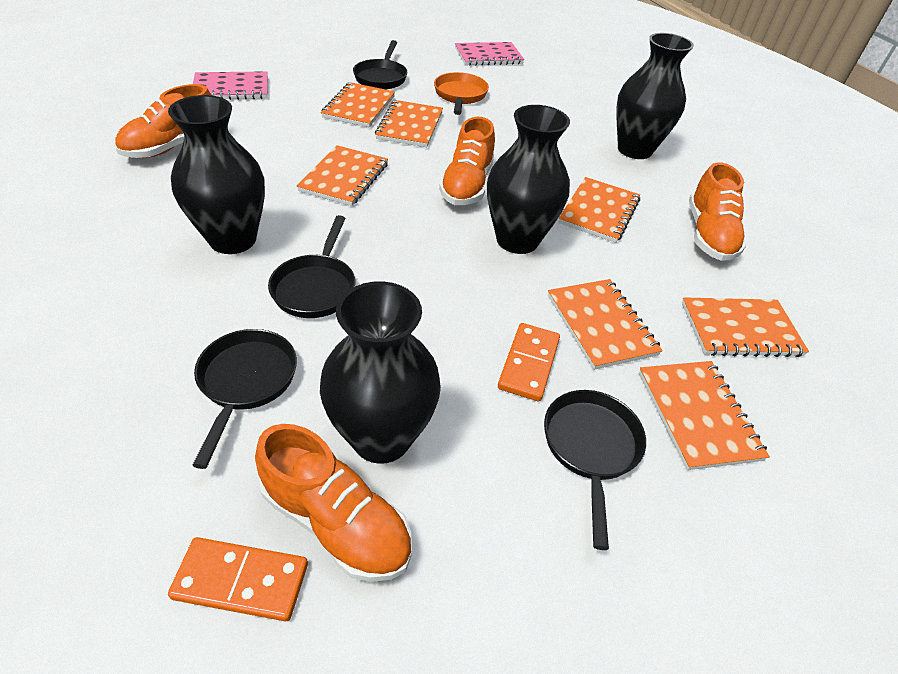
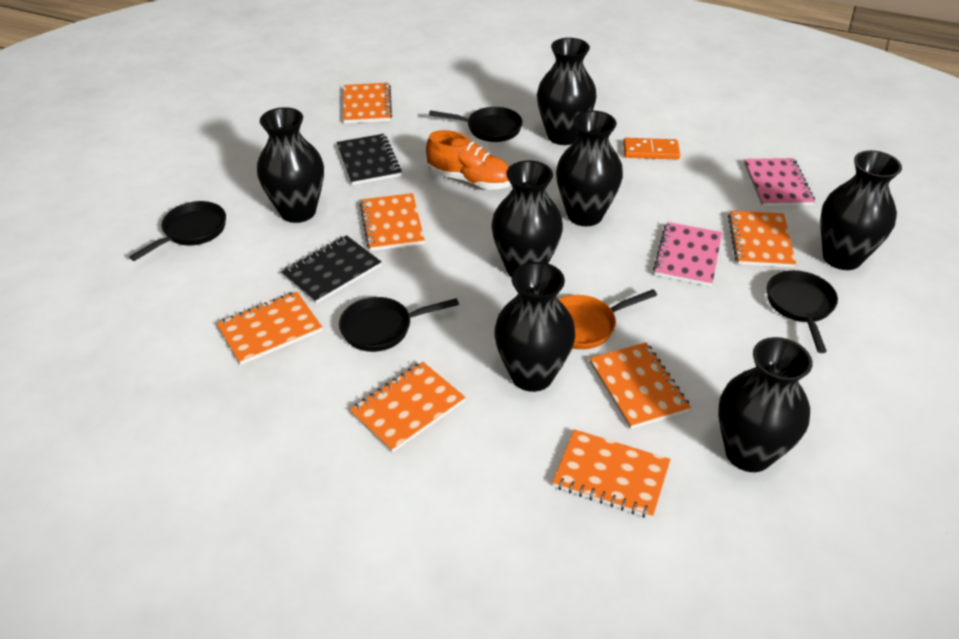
black notebook: 0 -> 2
black vase: 4 -> 7
orange domino: 2 -> 1
orange shoe: 4 -> 1

